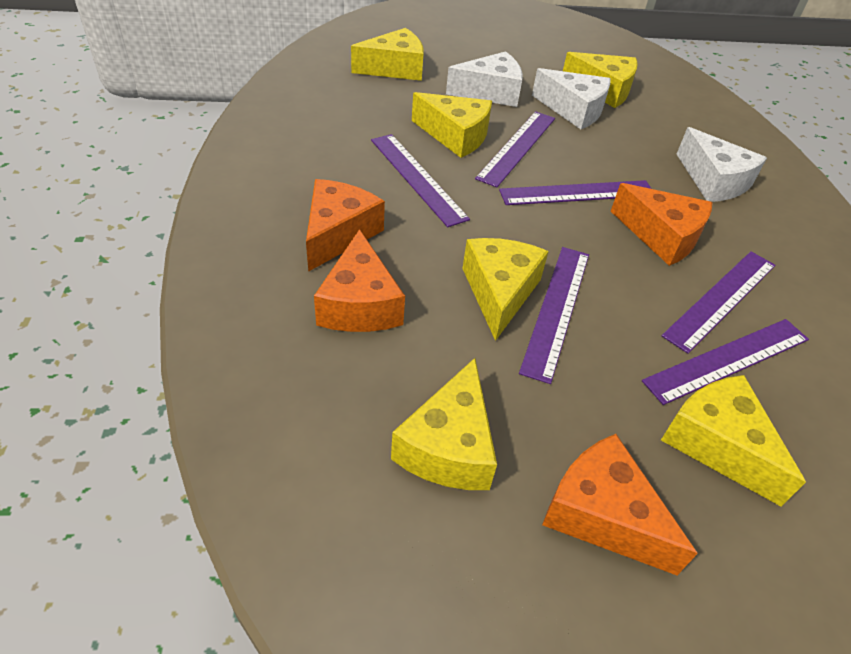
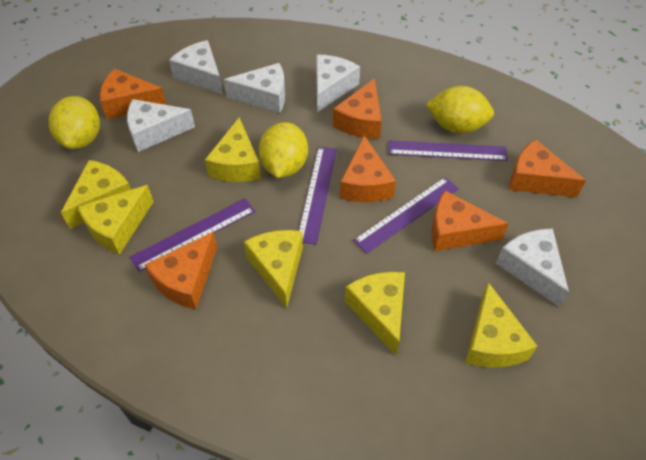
orange cheese: 4 -> 6
purple ruler: 6 -> 4
white cheese: 3 -> 5
yellow lemon: 0 -> 3

